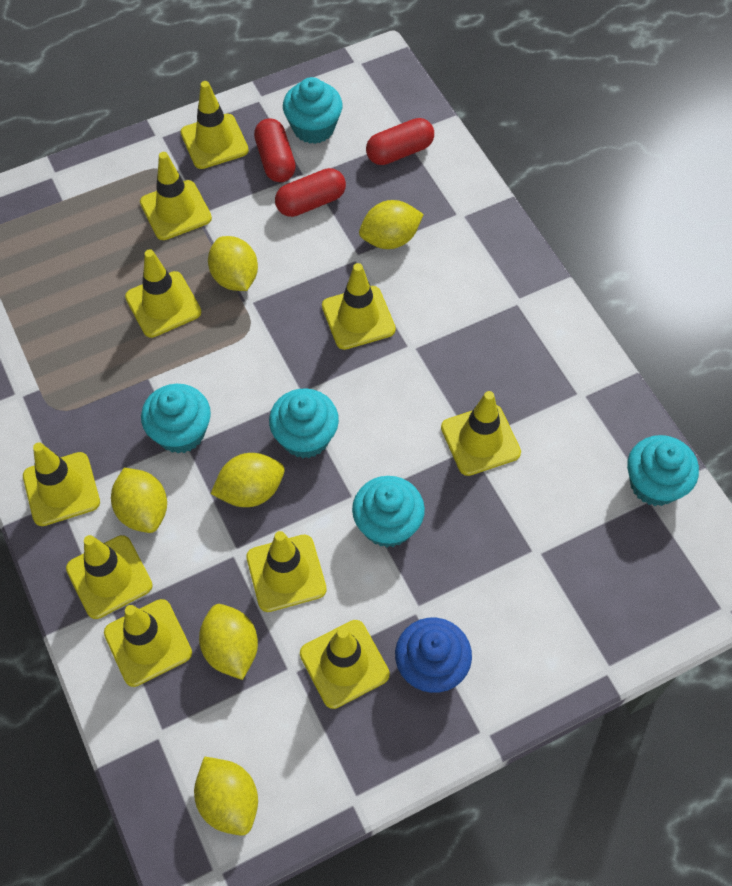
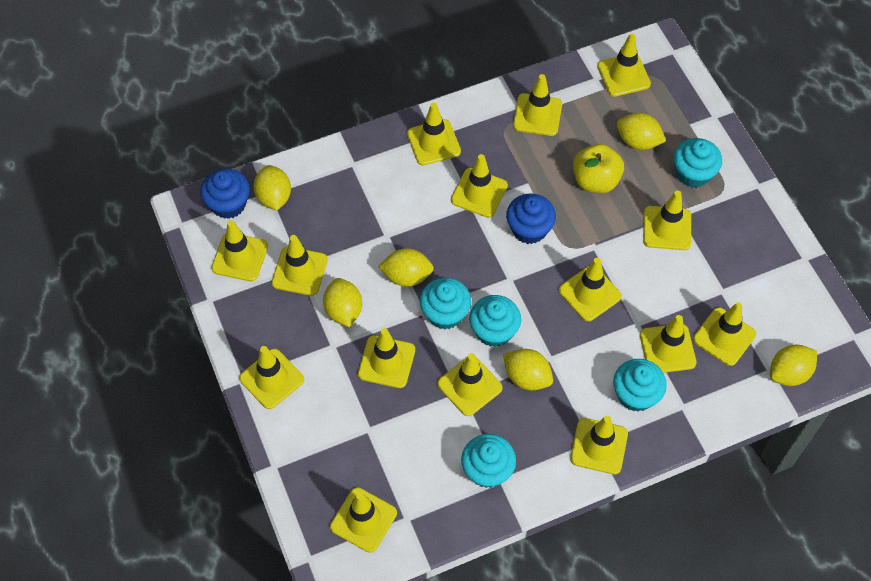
blue cupcake: 1 -> 2
red capsule: 3 -> 0
yellow apple: 0 -> 1
yellow traffic cone: 10 -> 15

